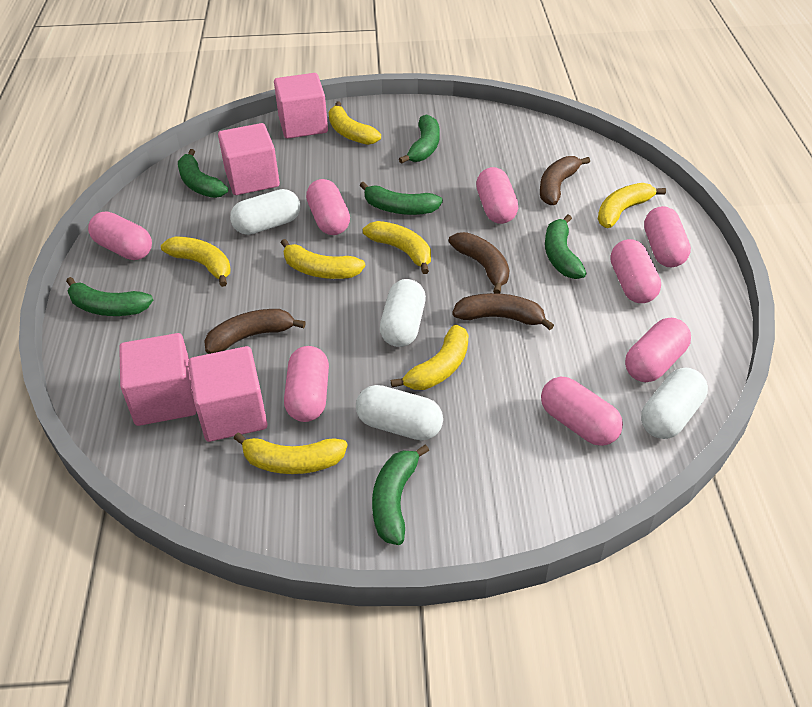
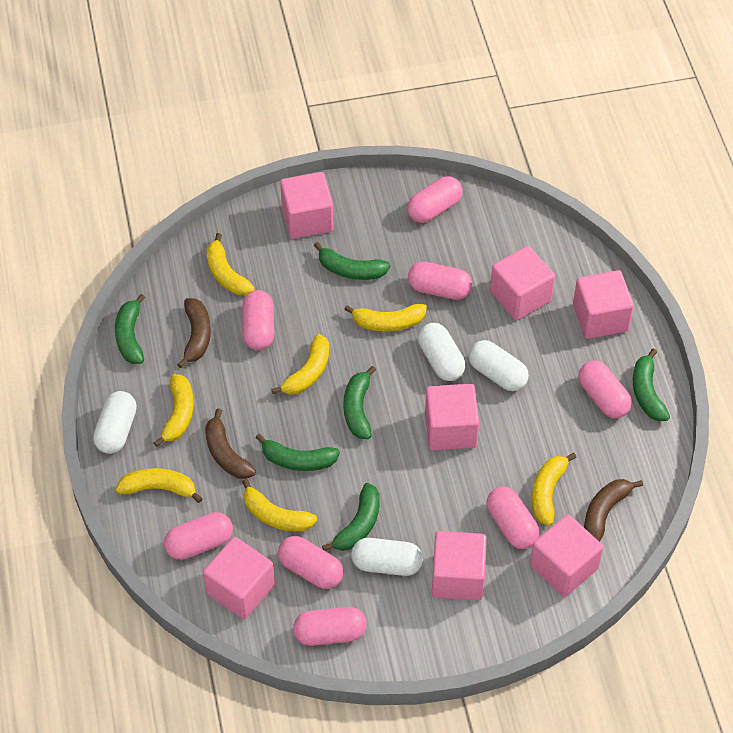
brown banana: 4 -> 3
pink cube: 4 -> 7

